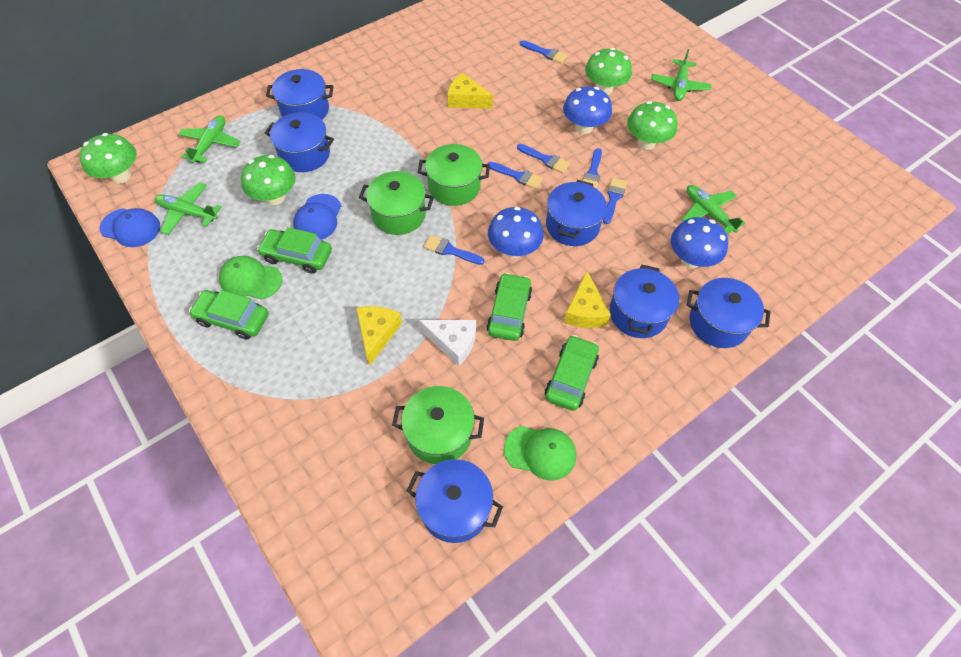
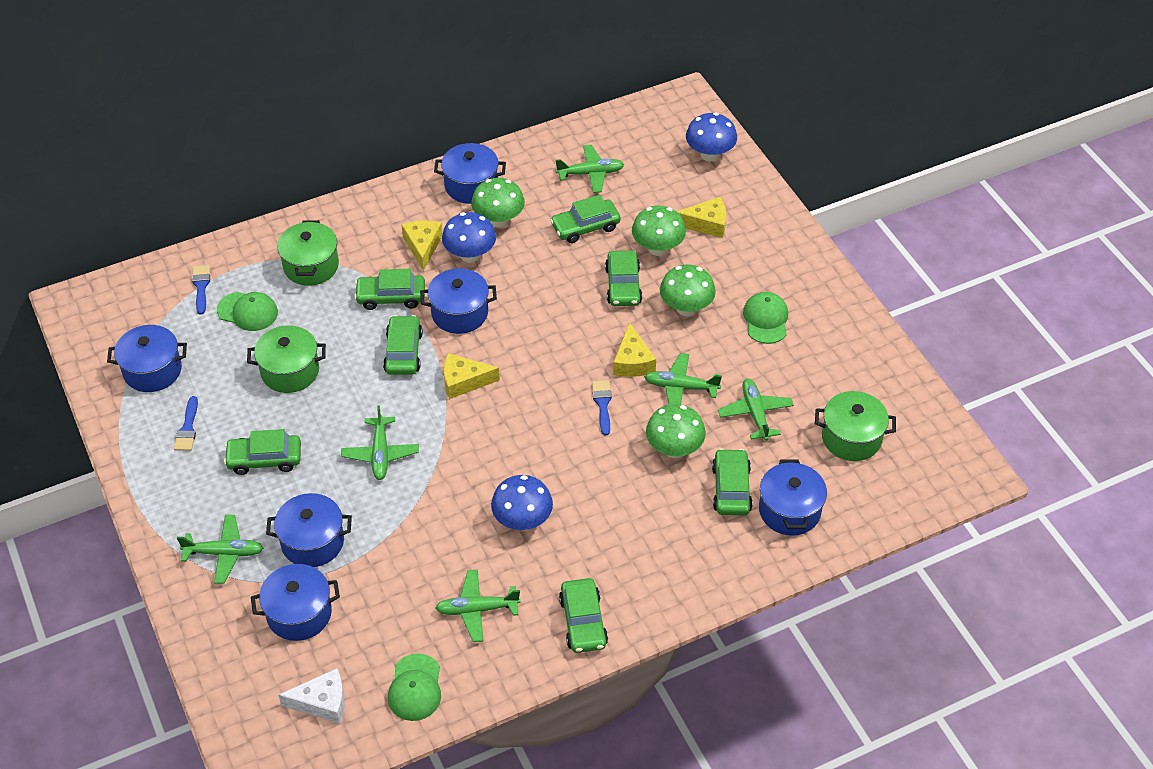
blue brush: 6 -> 3
blue cap: 2 -> 0
green cap: 2 -> 3
green car: 4 -> 7
green plane: 4 -> 6
yellow cheese: 3 -> 4

